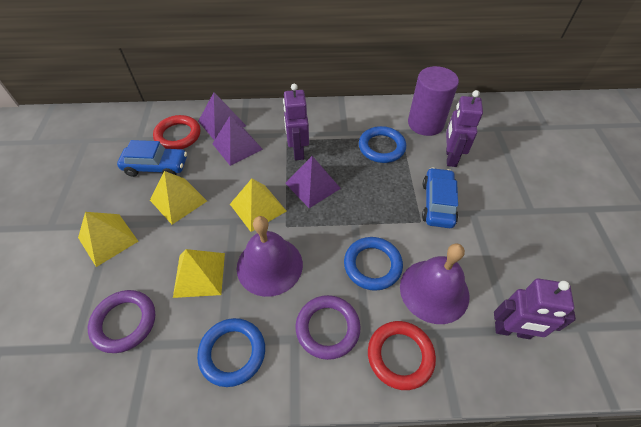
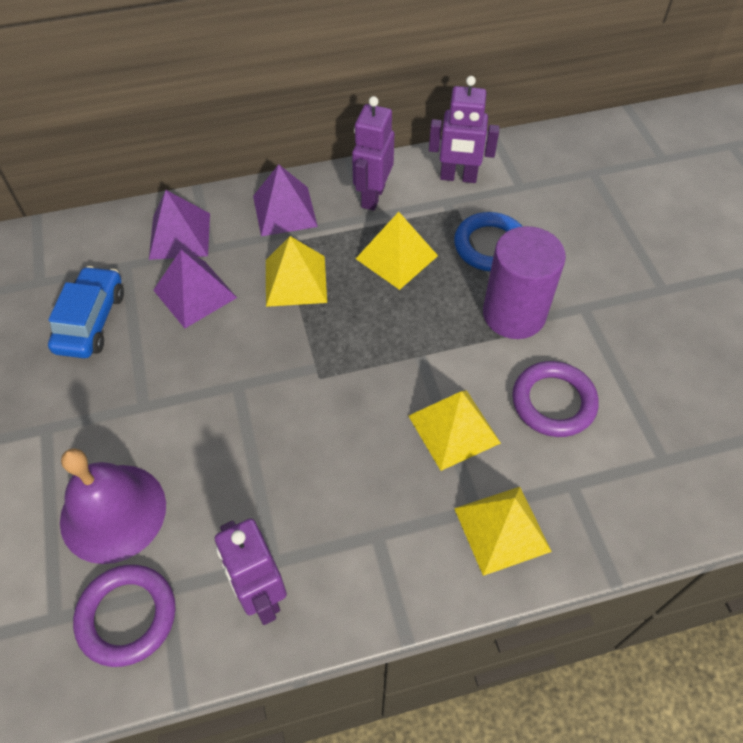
blue car: 2 -> 1
blue ring: 3 -> 1
purple bell: 2 -> 1
red ring: 2 -> 0

